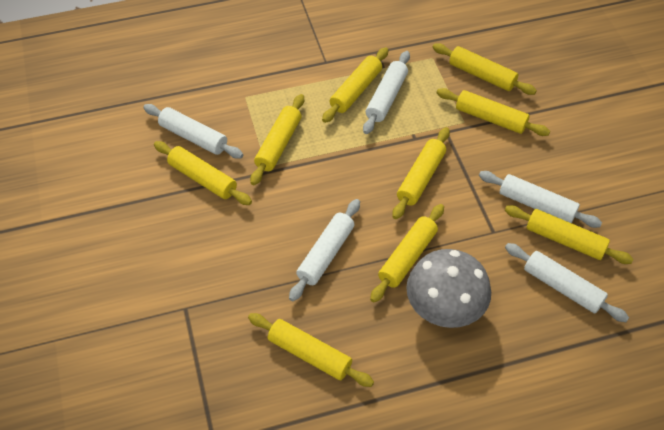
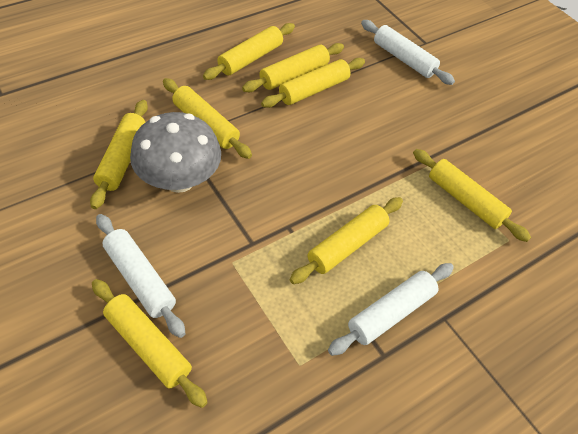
white rolling pin: 5 -> 3
yellow rolling pin: 9 -> 8

